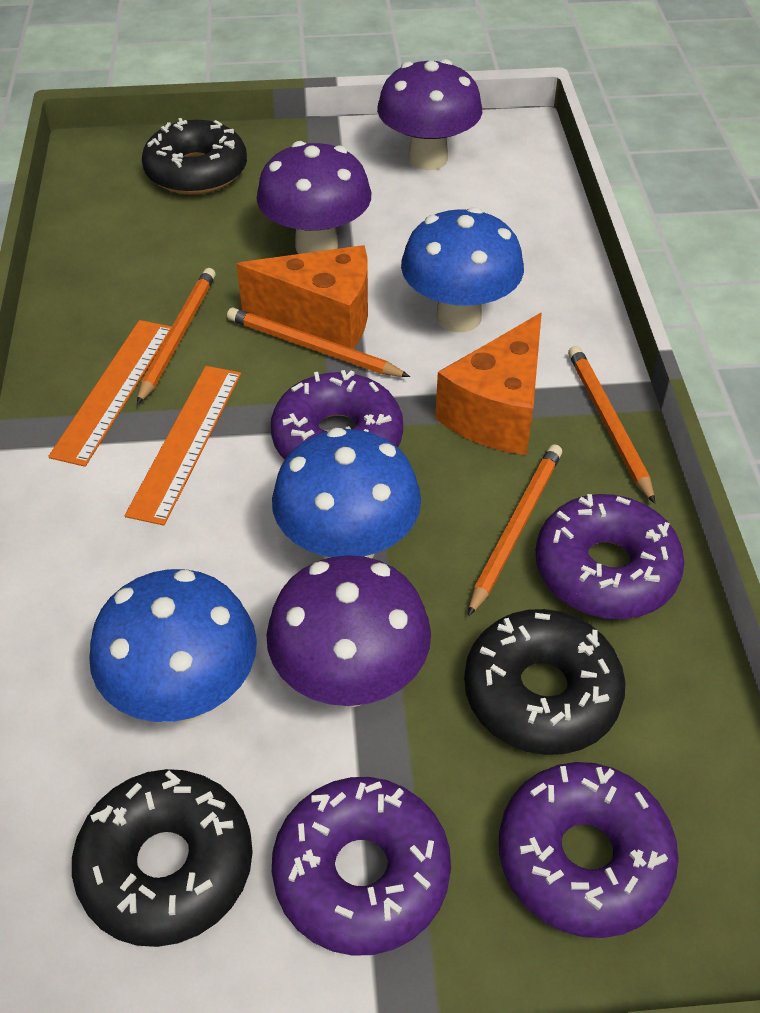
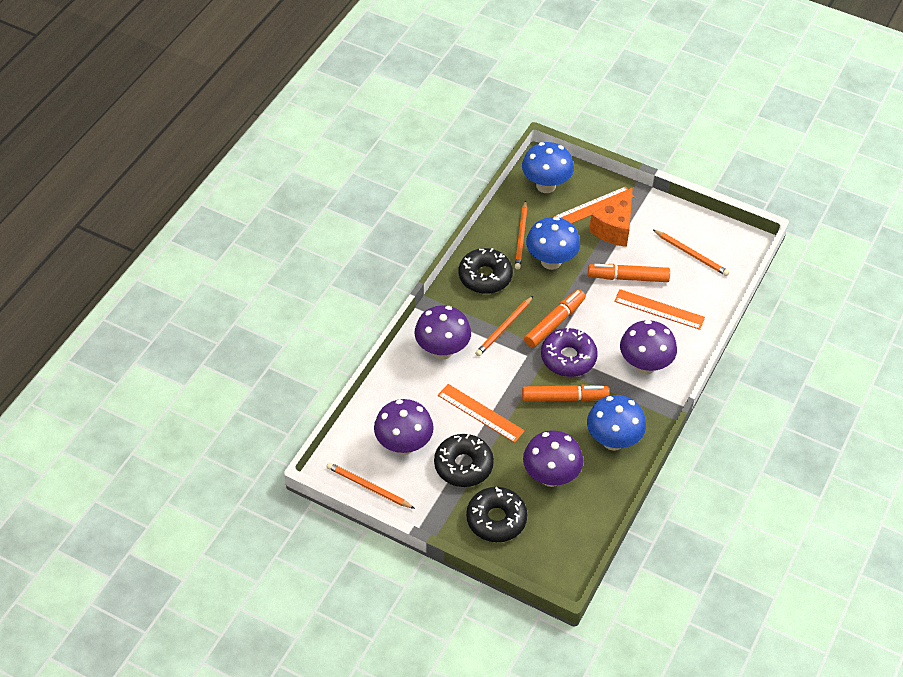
orange cheese: 2 -> 1
orange marker: 0 -> 3
orange ruler: 2 -> 3
purple donut: 4 -> 1
purple mushroom: 3 -> 4

